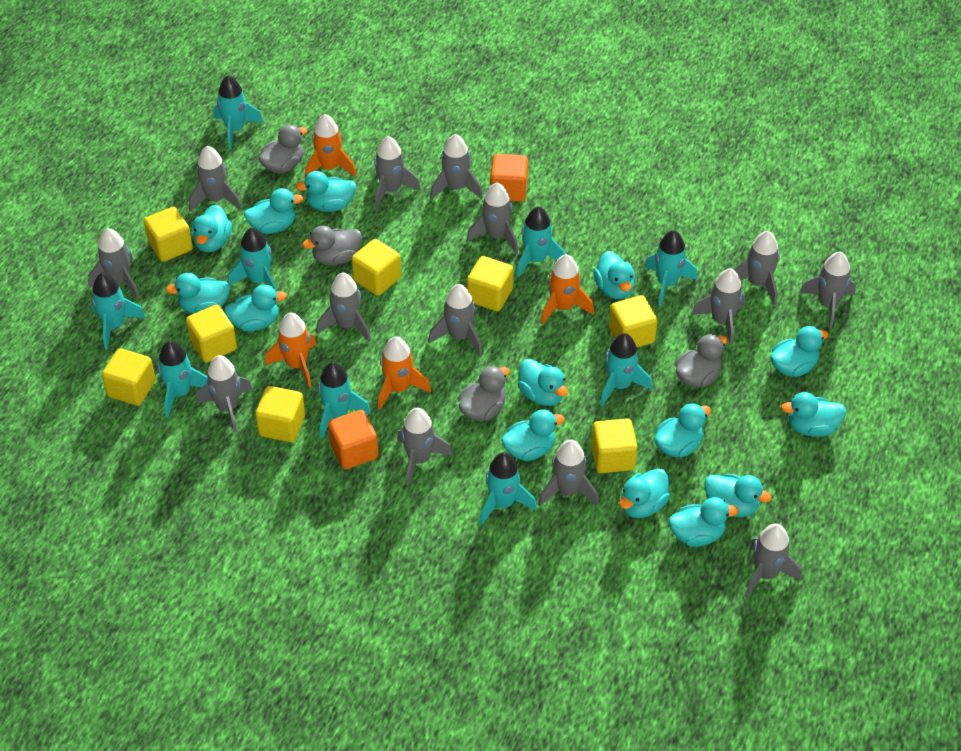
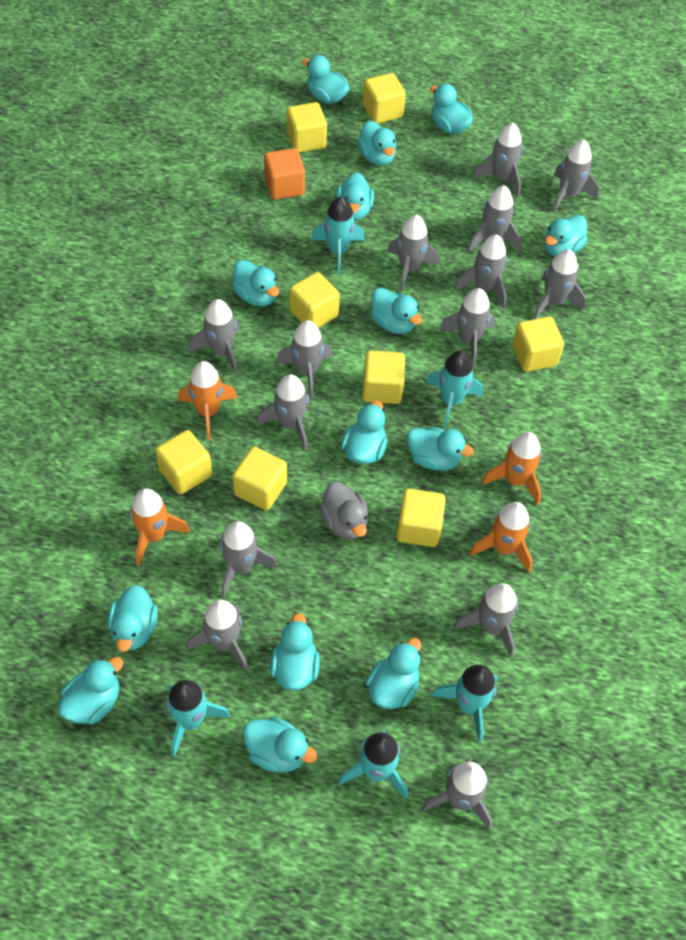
grey duck: 4 -> 1
orange cube: 2 -> 1
turquoise rocket: 9 -> 5

